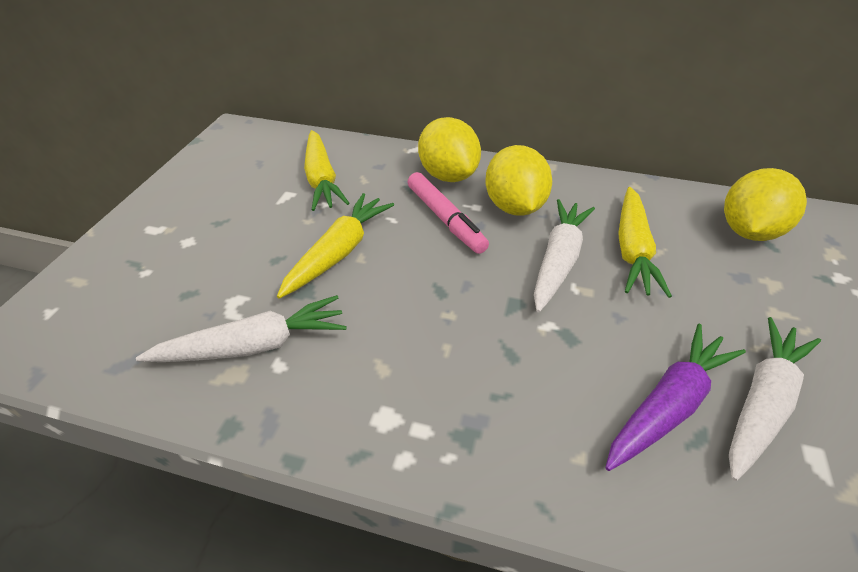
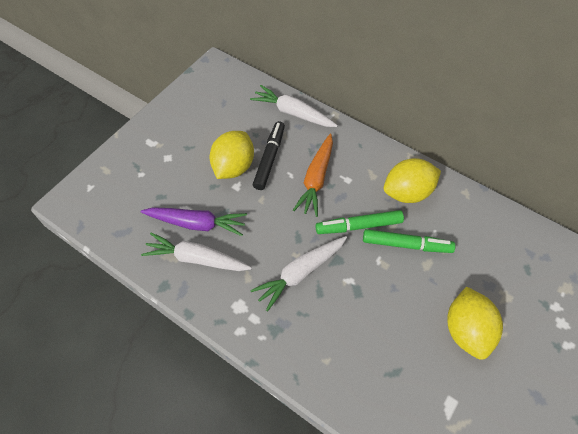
black marker: 0 -> 1
green marker: 0 -> 2
orange carrot: 0 -> 1
pink marker: 1 -> 0
yellow carrot: 3 -> 0

